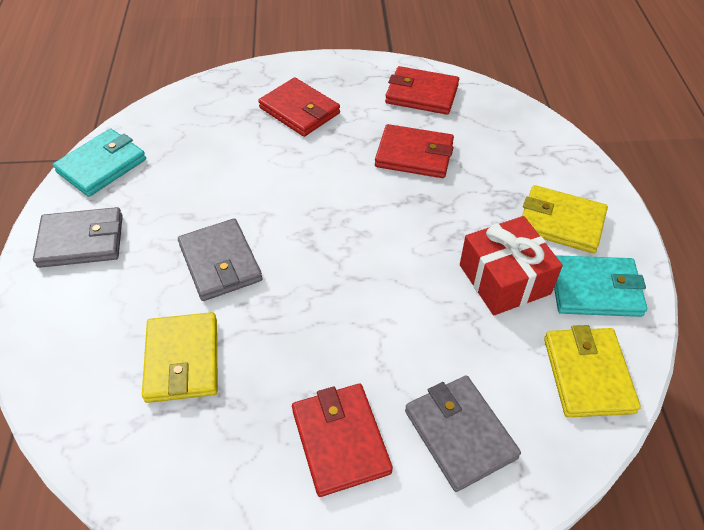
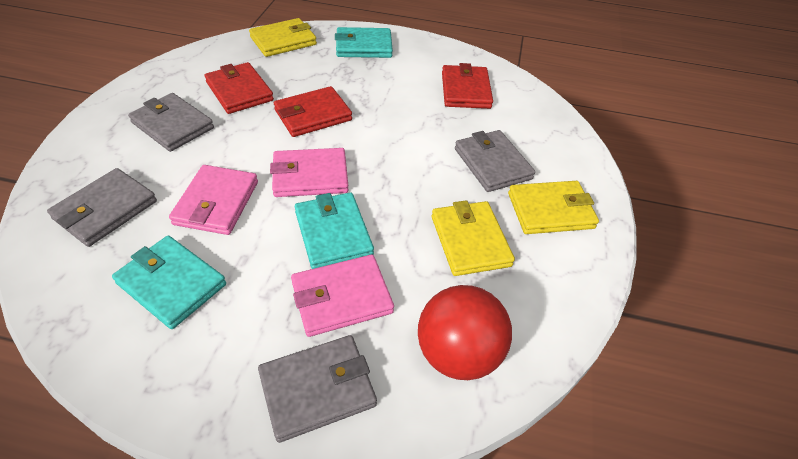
grey wallet: 3 -> 4
pink wallet: 0 -> 3
red ball: 0 -> 1
red gift: 1 -> 0
red wallet: 4 -> 3
turquoise wallet: 2 -> 3

